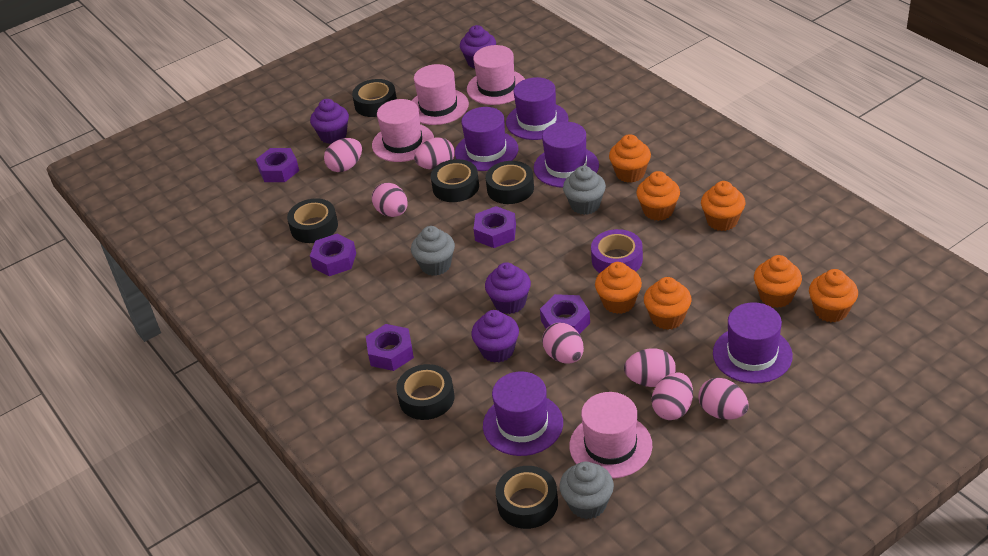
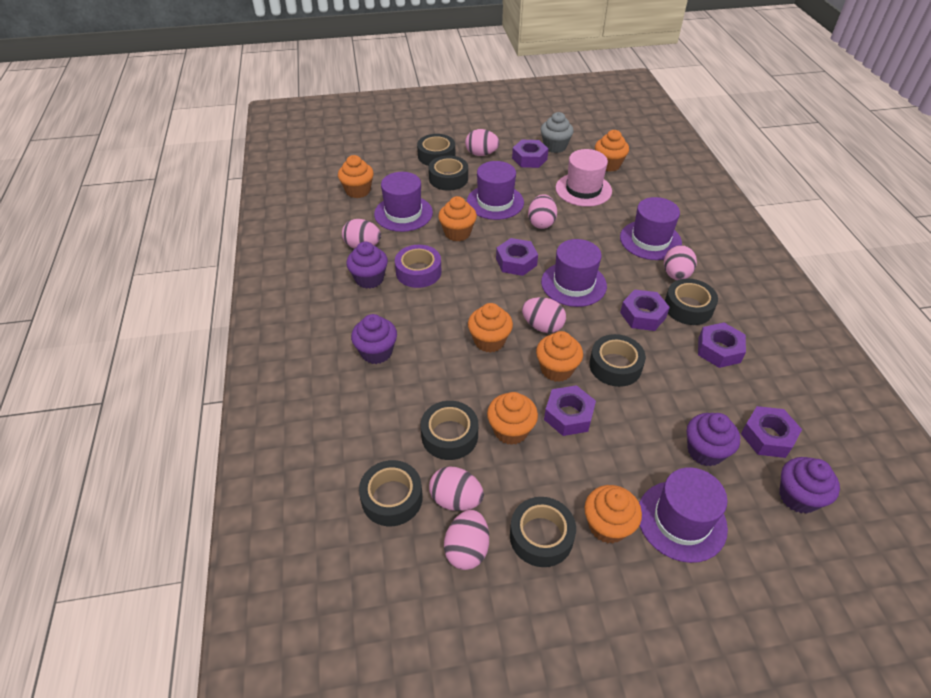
black tape: 6 -> 7
grey cupcake: 3 -> 1
pink hat: 4 -> 1
purple nut: 5 -> 6

